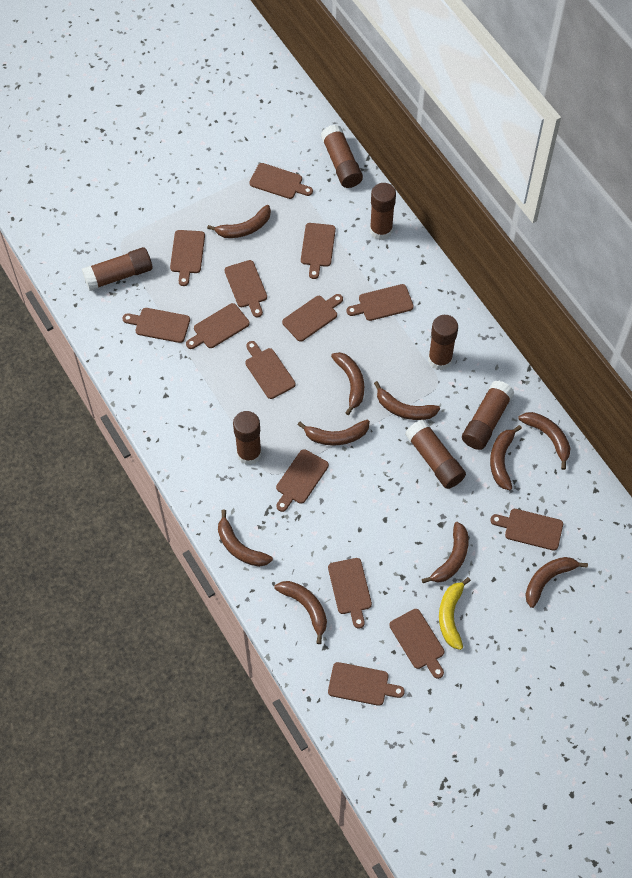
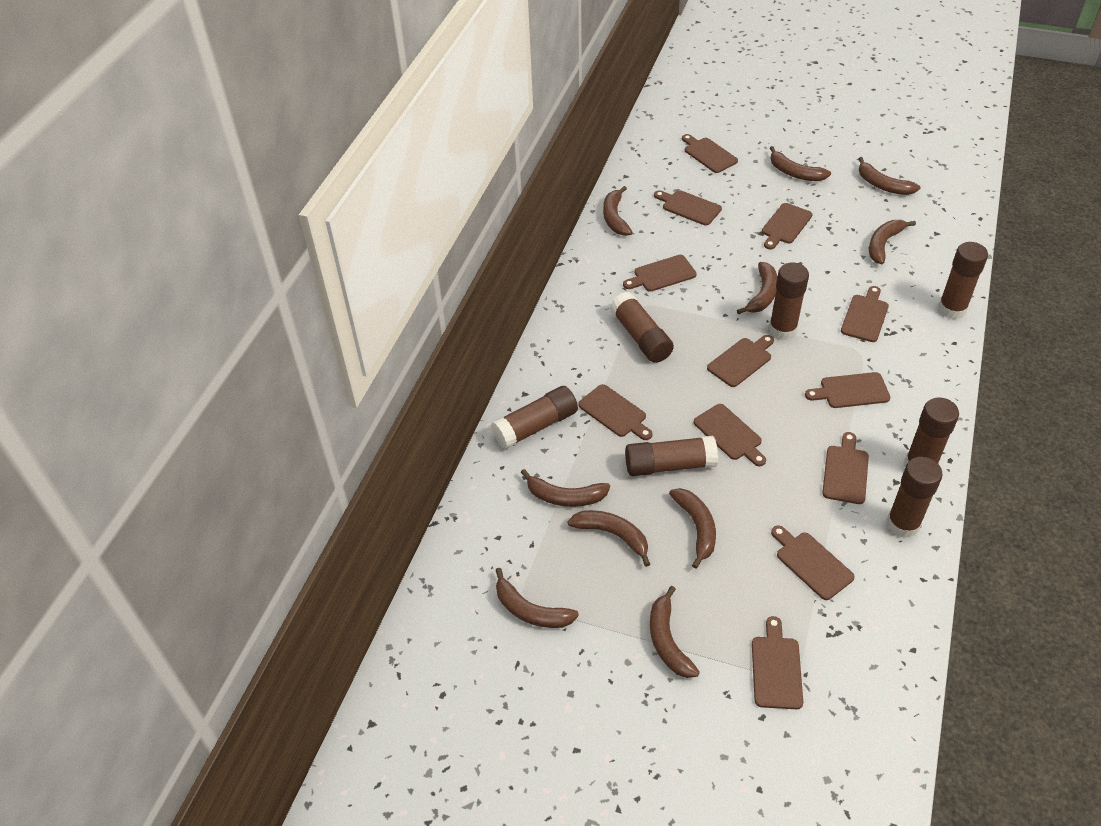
brown cutting board: 14 -> 12
yellow banana: 1 -> 0

